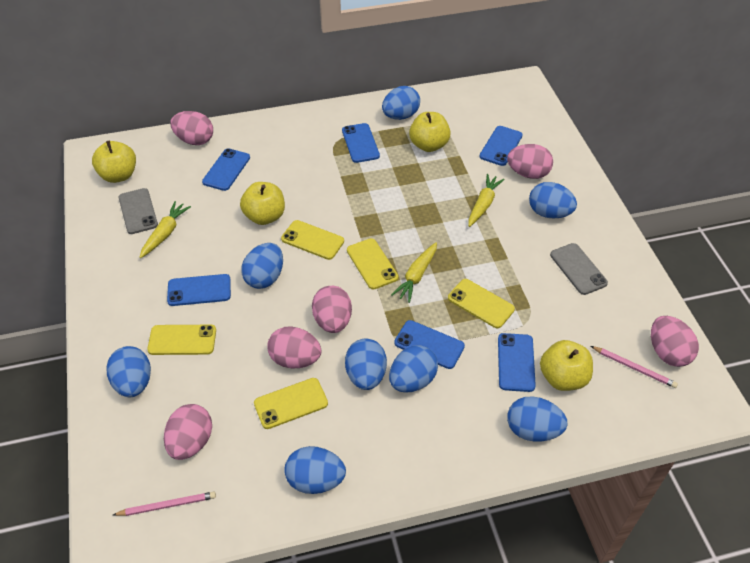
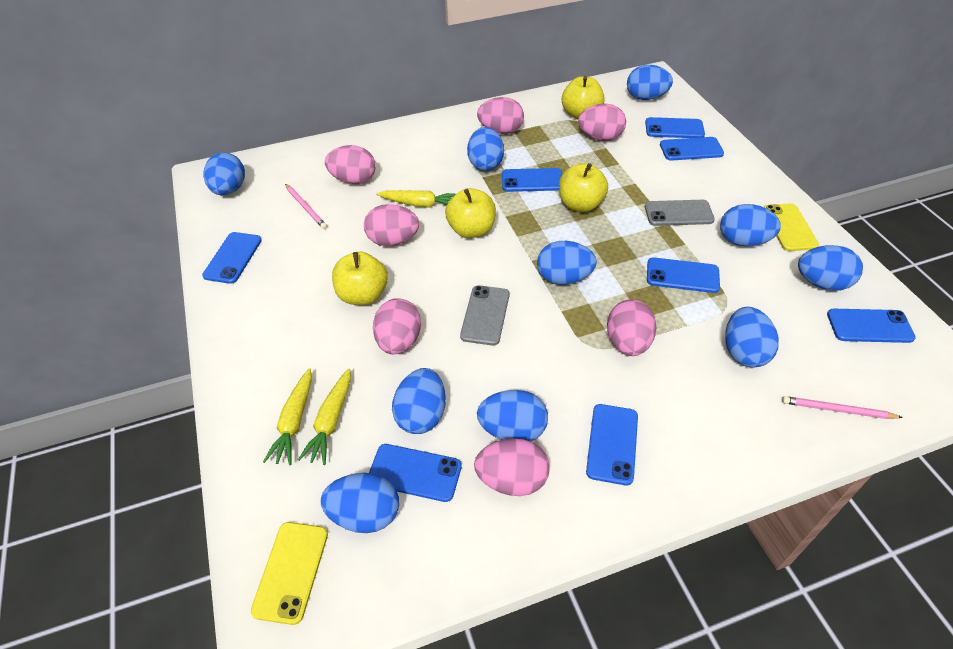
blue egg: 8 -> 10
blue phone: 6 -> 8
pink egg: 6 -> 7
yellow phone: 5 -> 2

